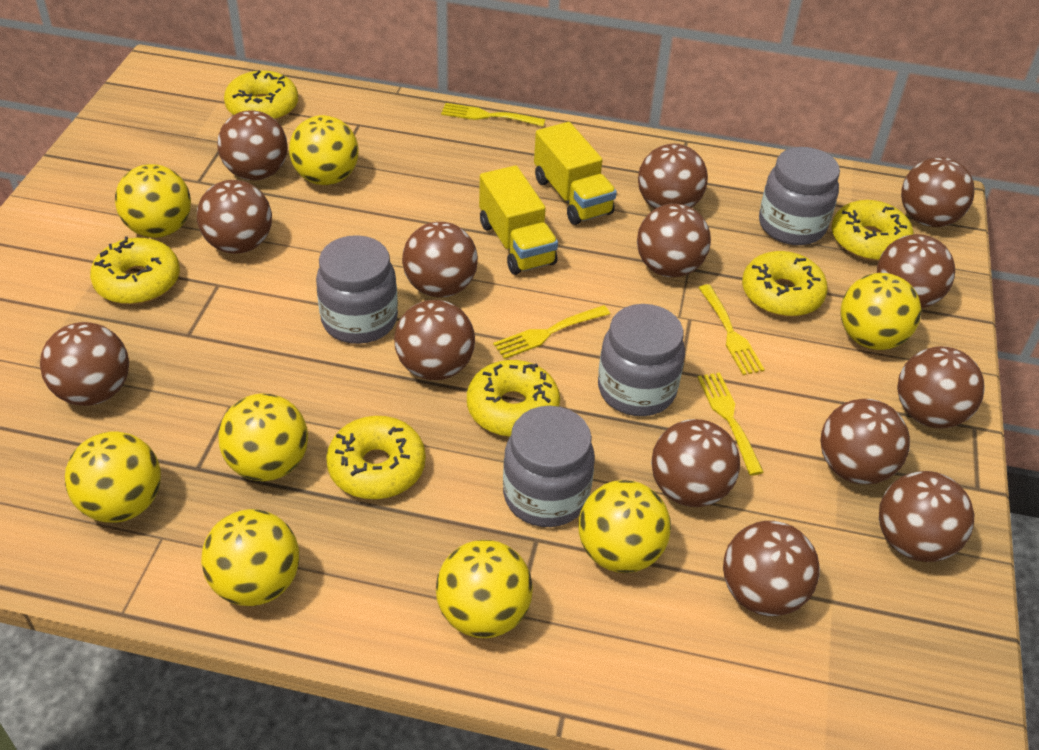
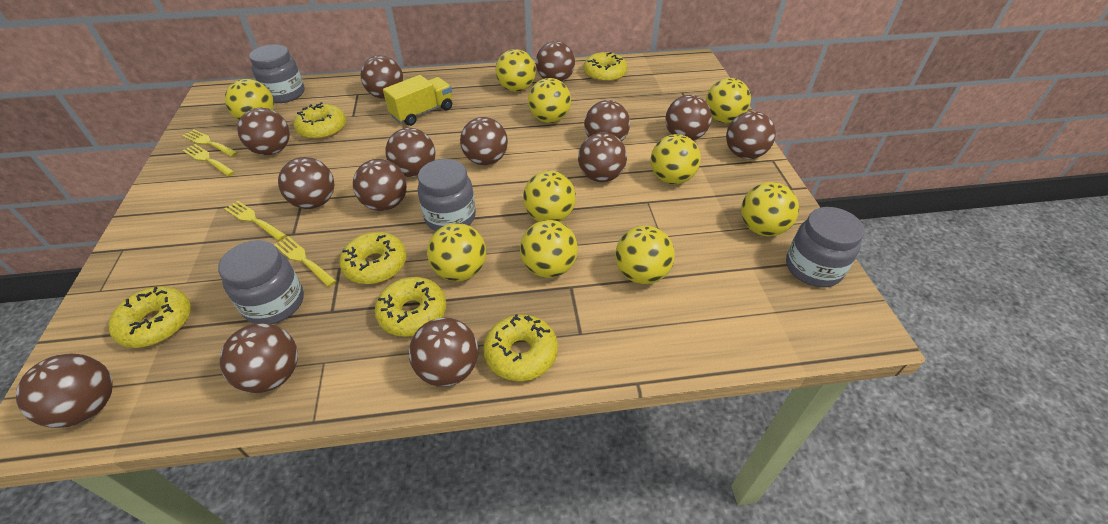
yellow ball: 8 -> 10
yellow truck: 2 -> 1

